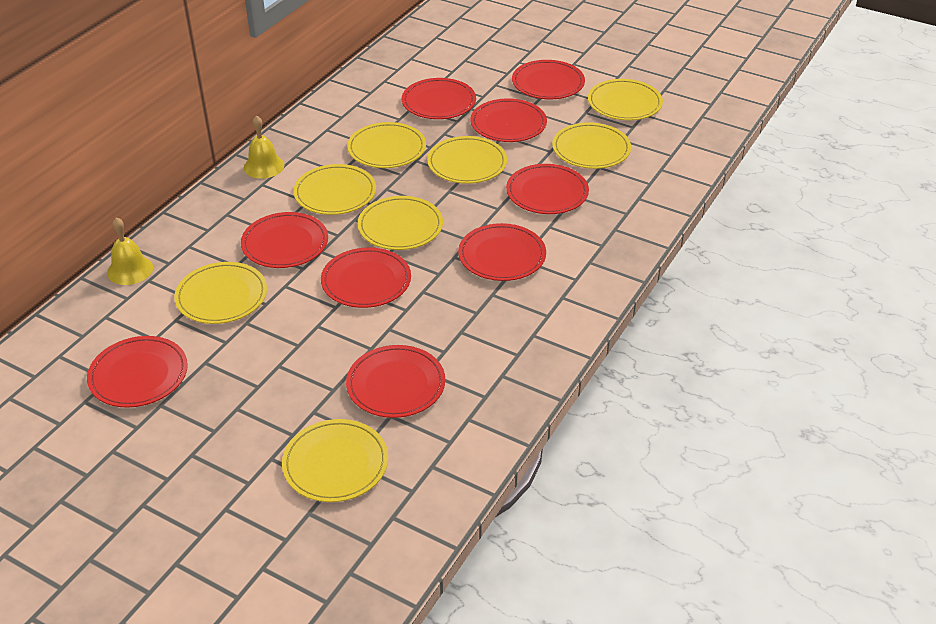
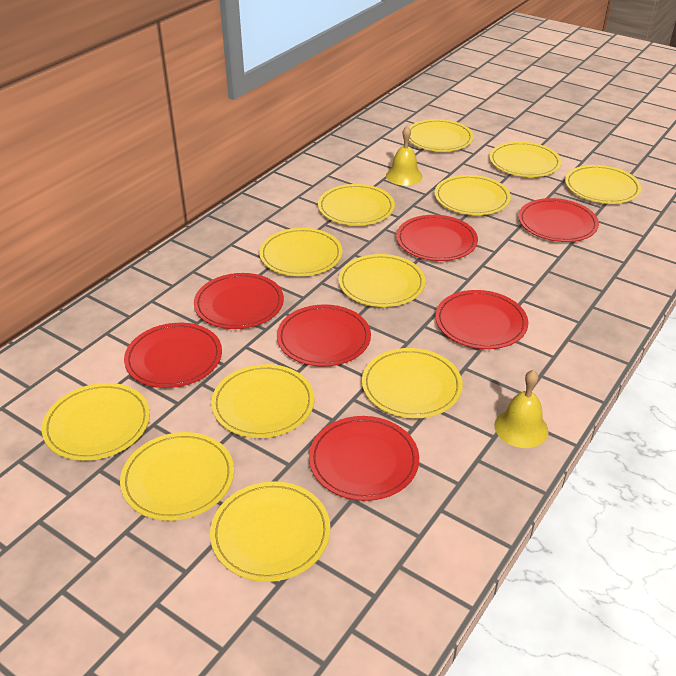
red plate: 9 -> 7
yellow plate: 8 -> 12

